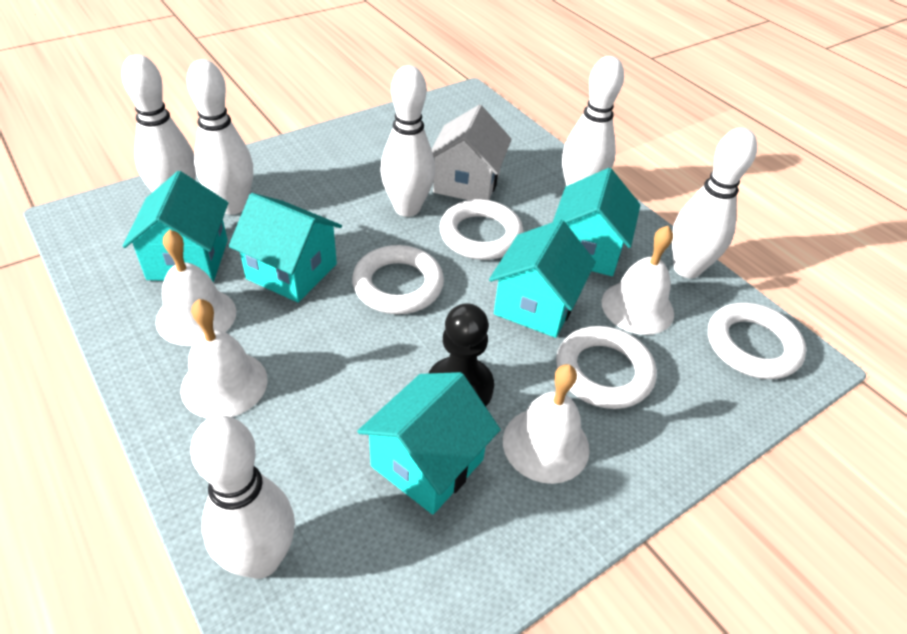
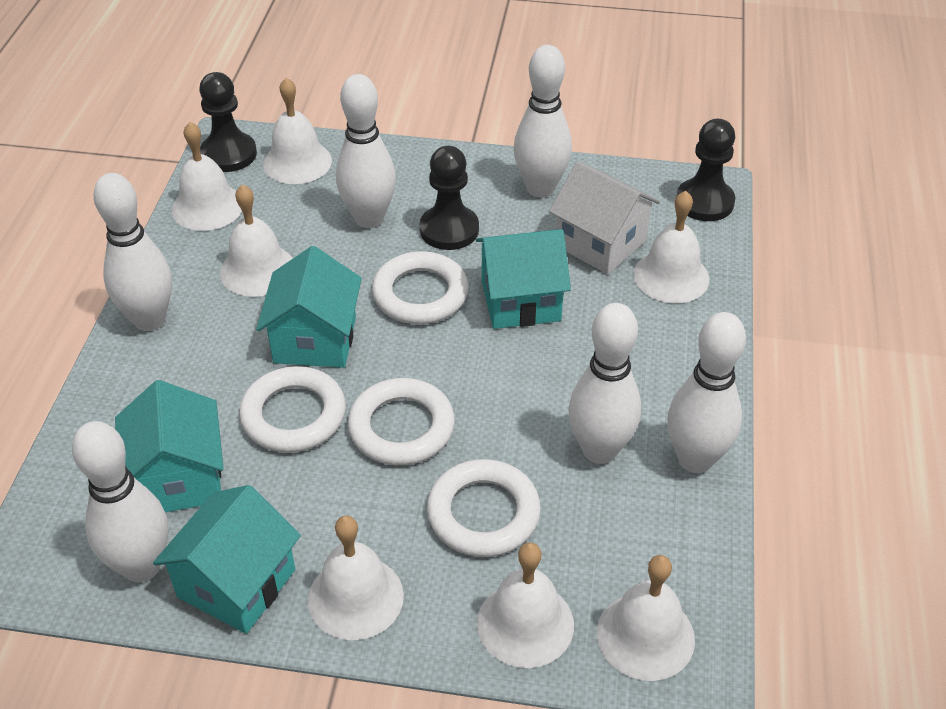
black pawn: 1 -> 3
turquoise house: 5 -> 4
white bell: 4 -> 7

